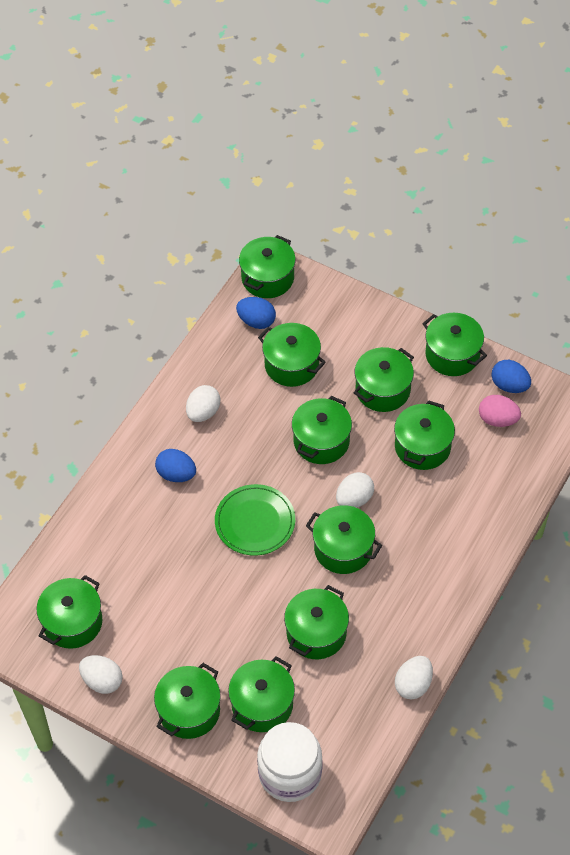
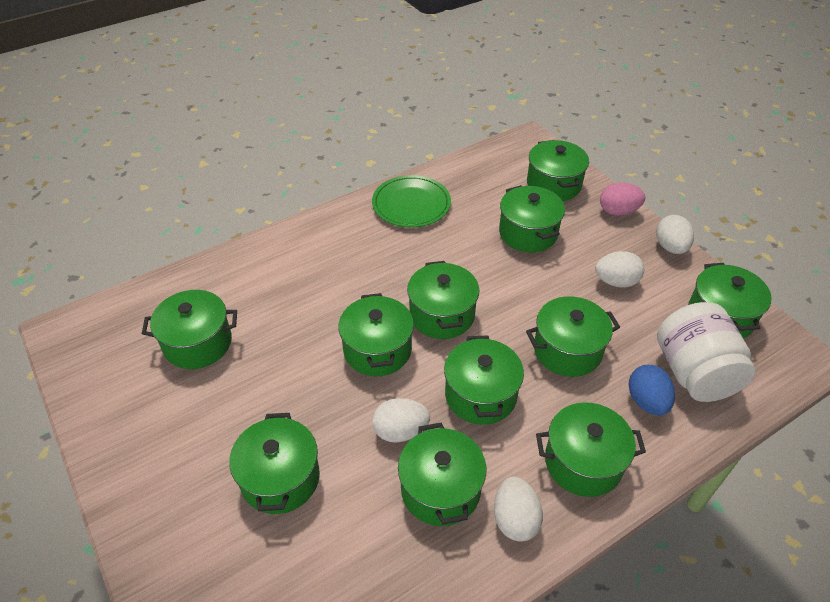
blue egg: 3 -> 1

